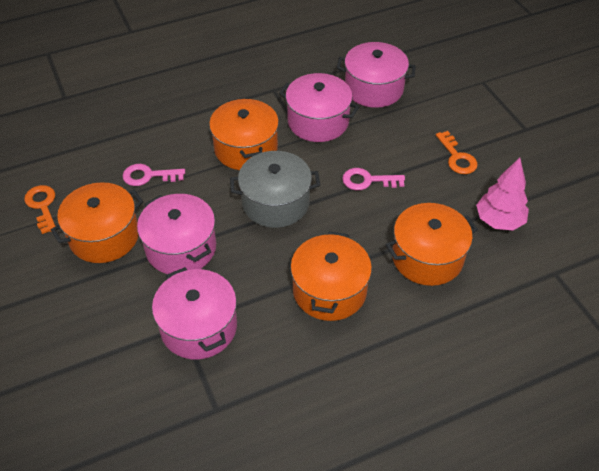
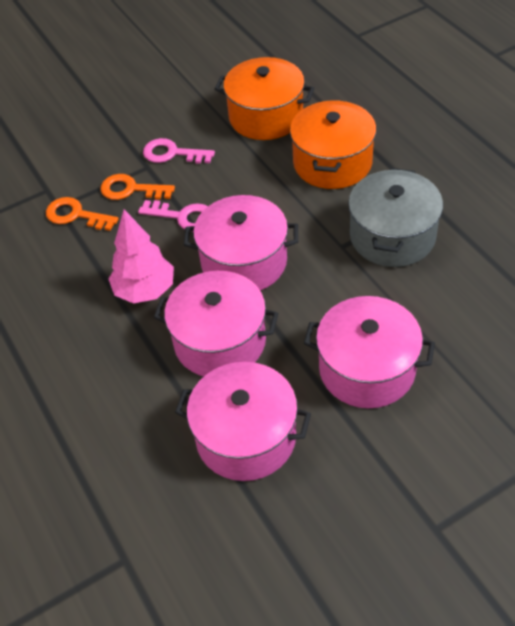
orange pot: 4 -> 2

